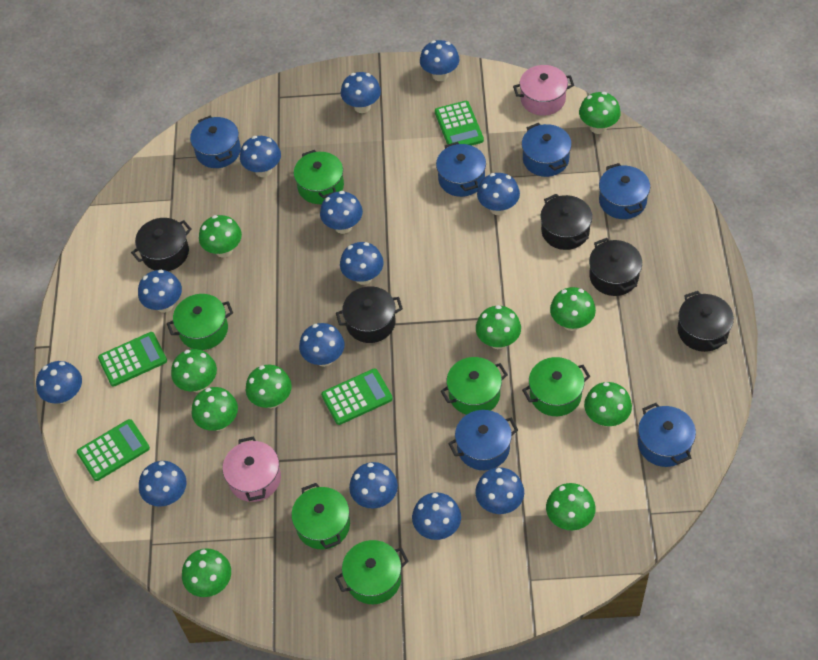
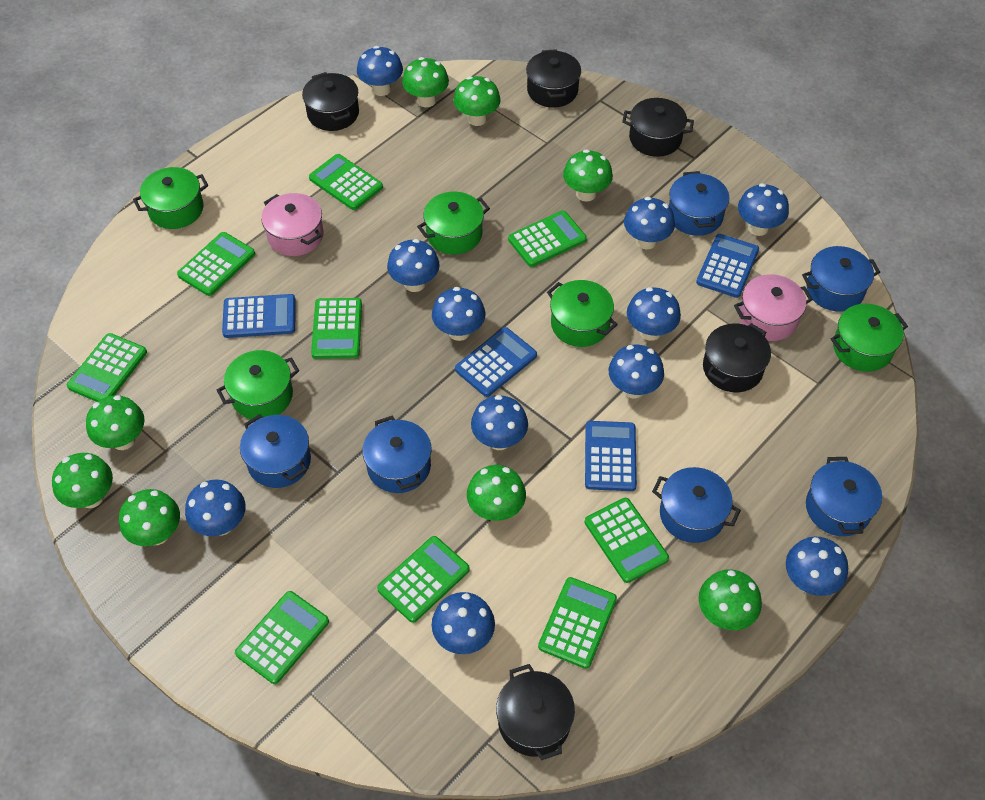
blue calculator: 0 -> 4
blue mushroom: 13 -> 11
green calculator: 4 -> 9
green mushroom: 10 -> 8
green pot: 6 -> 5

